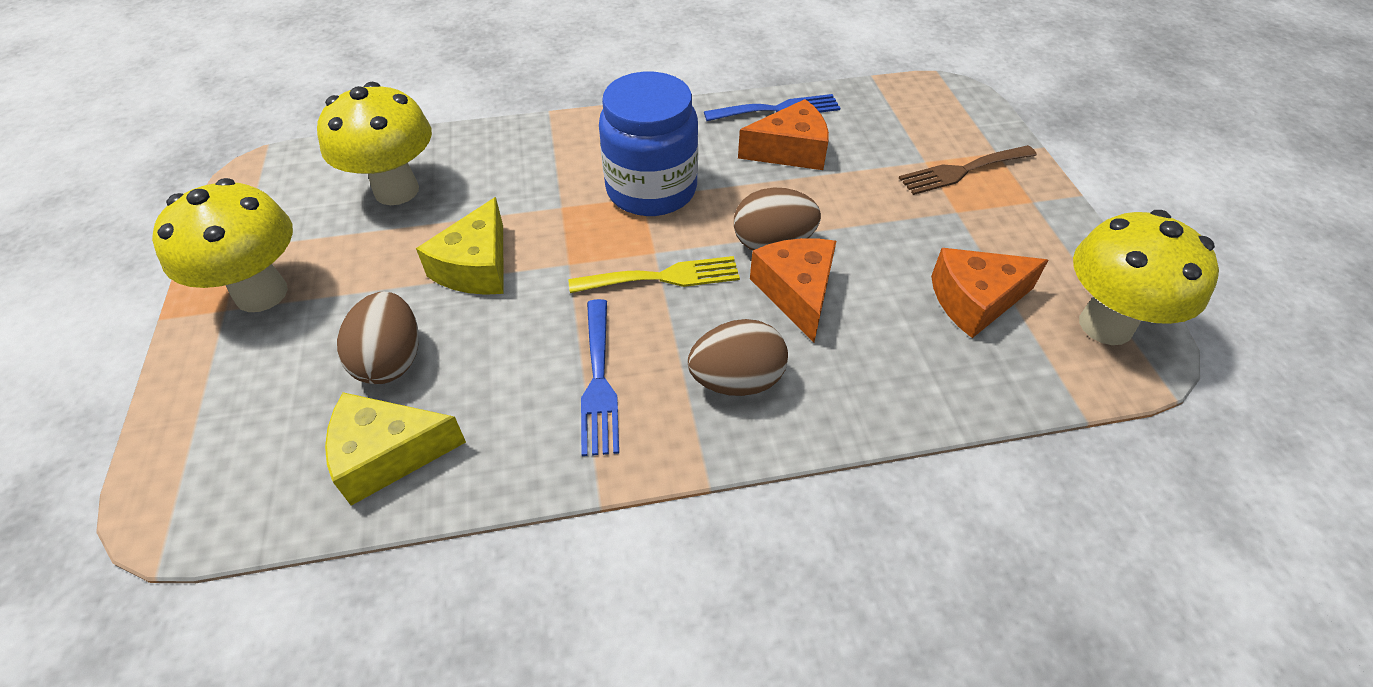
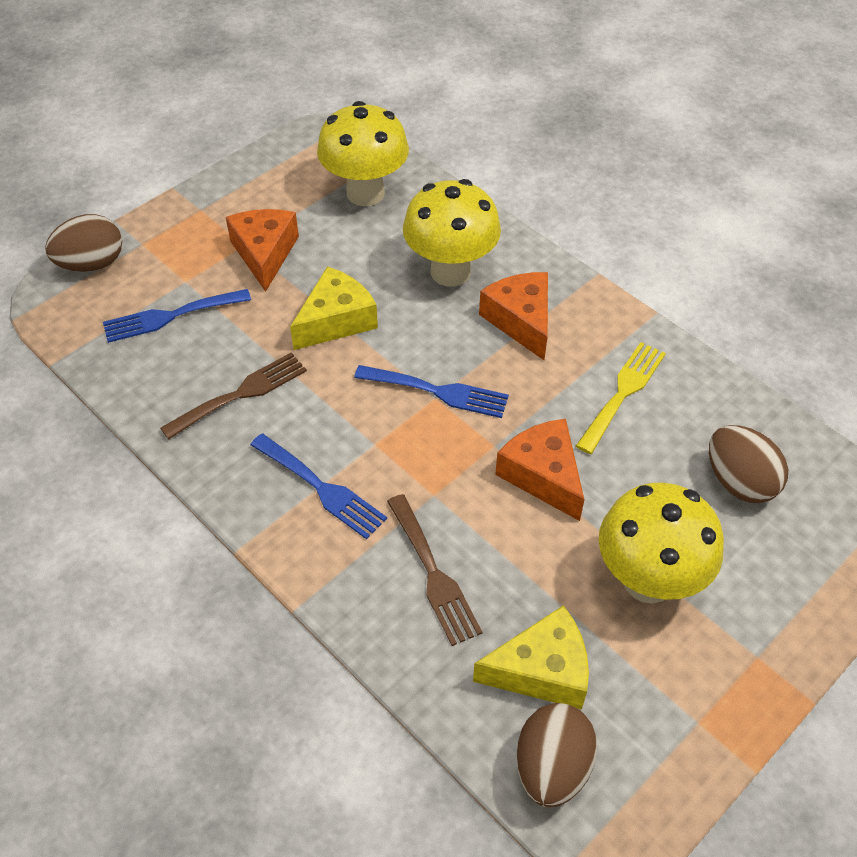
blue fork: 2 -> 3
blue jar: 1 -> 0
brown fork: 1 -> 2

